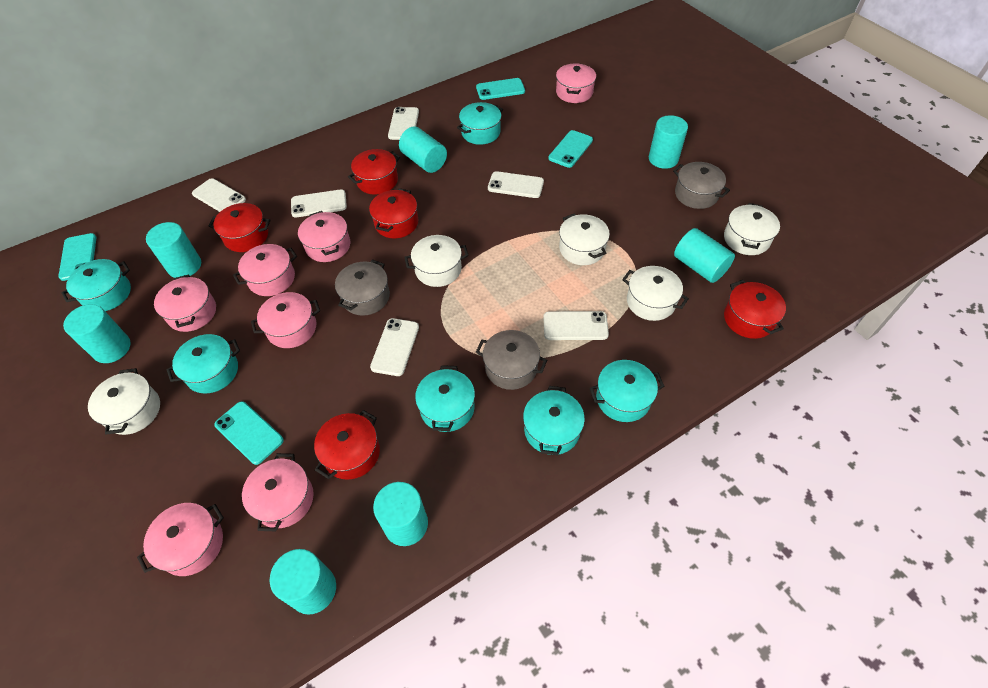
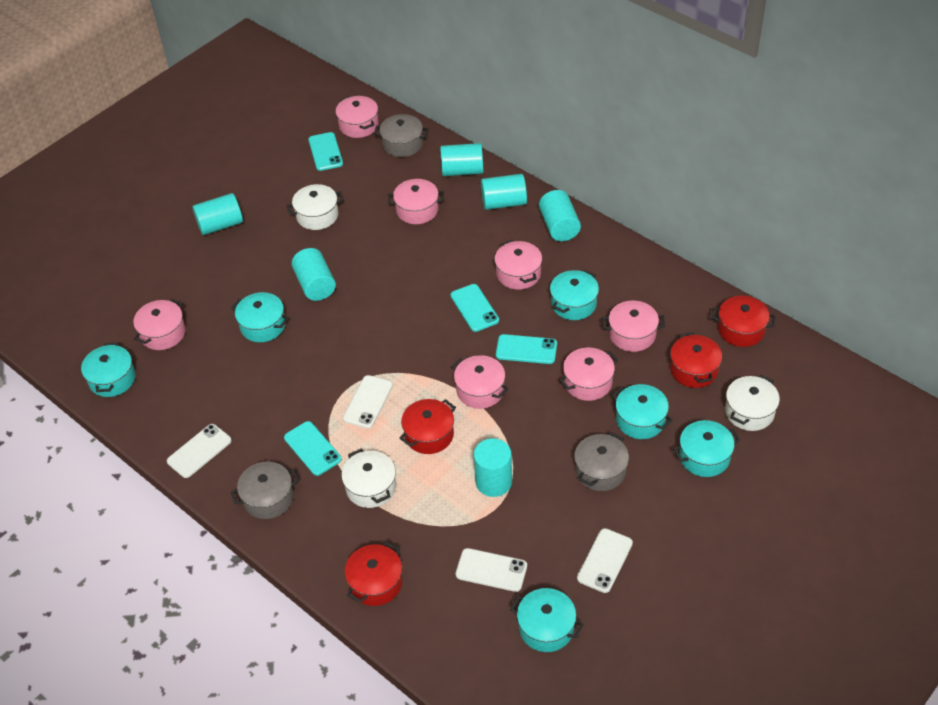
red pot: 5 -> 4
turquoise cylinder: 7 -> 6
white phone: 6 -> 4
white pot: 5 -> 3

